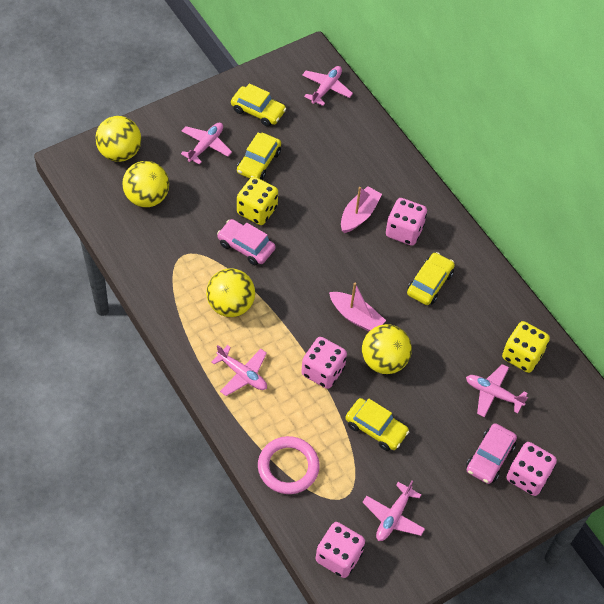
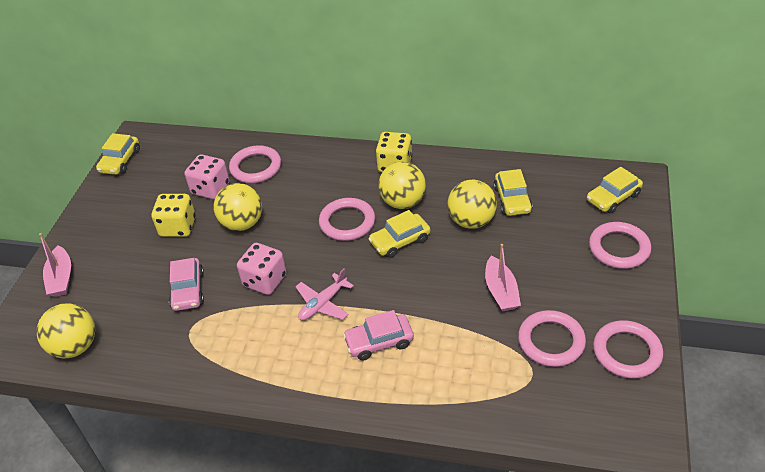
pink dice: 4 -> 2
pink plane: 5 -> 1
pink ring: 1 -> 5

